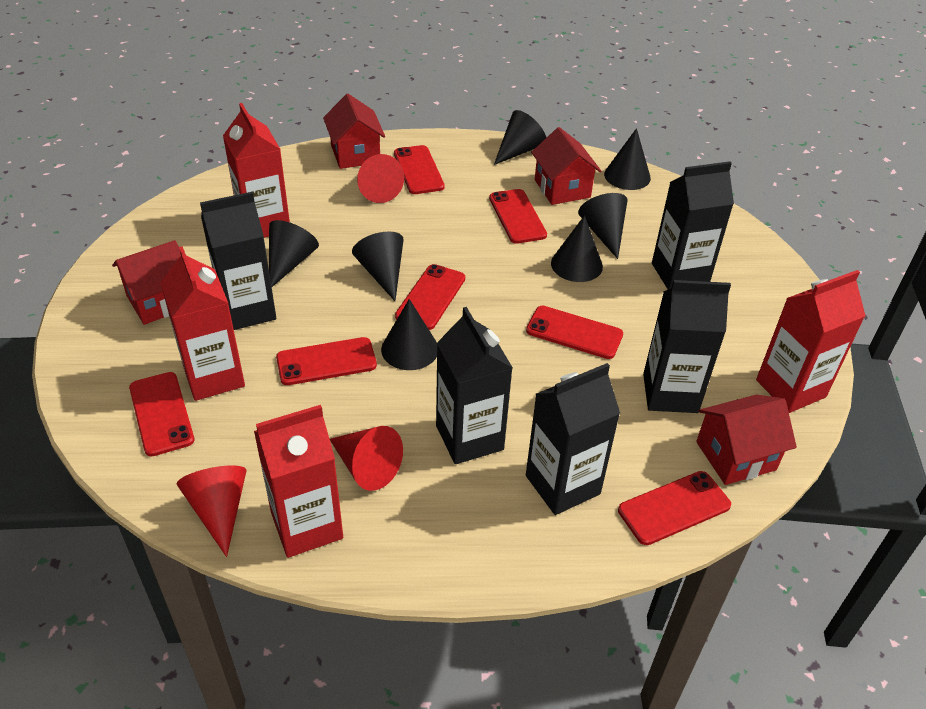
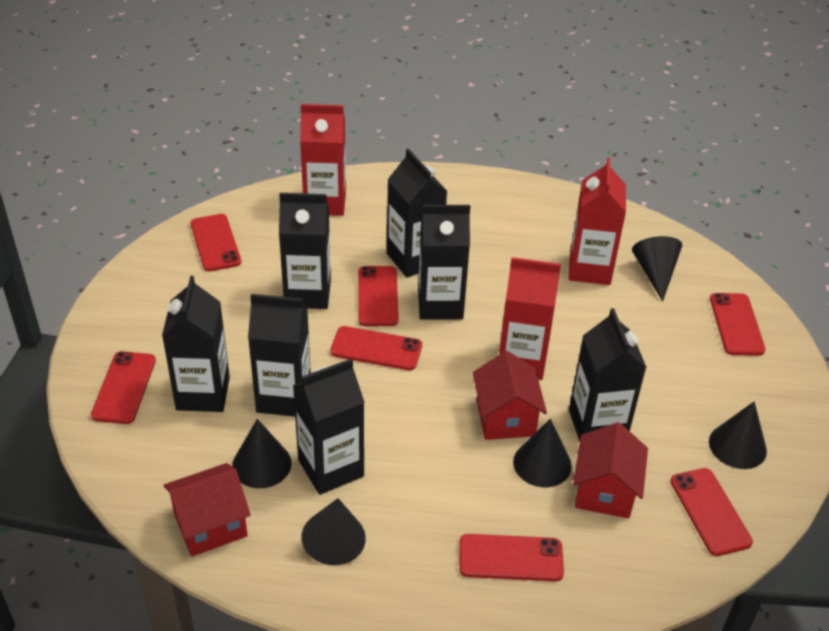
black carton: 5 -> 7
black cone: 7 -> 5
red carton: 4 -> 3
red cone: 3 -> 0
red house: 4 -> 3

